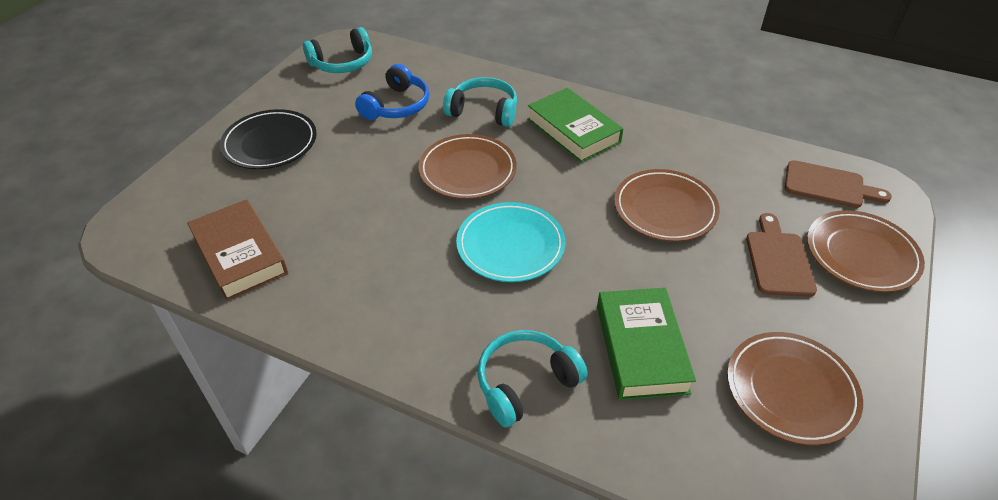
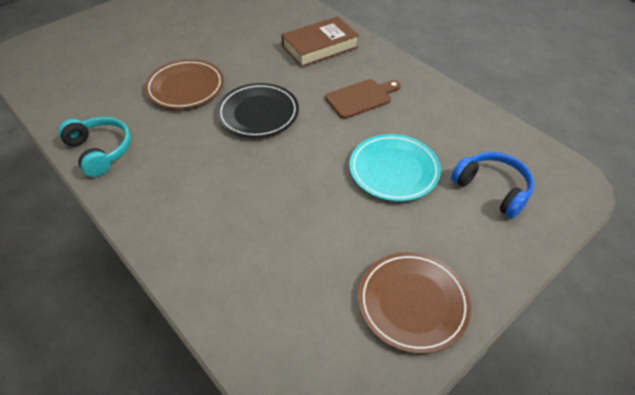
brown cutting board: 2 -> 1
brown plate: 4 -> 2
green book: 2 -> 0
turquoise headphones: 3 -> 1

